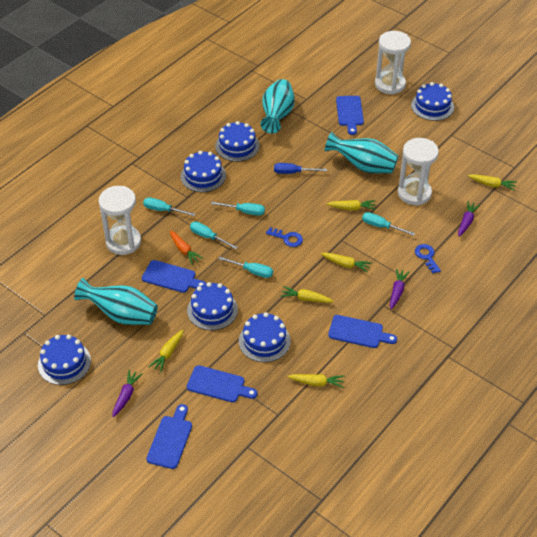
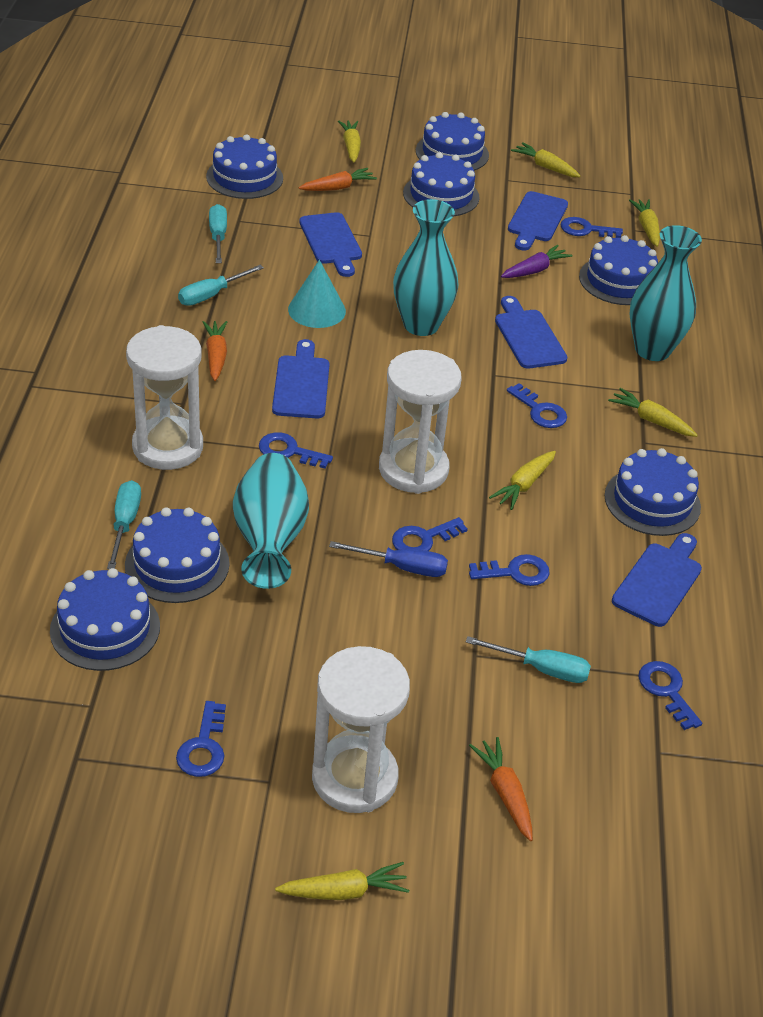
blue cake: 6 -> 7
blue key: 2 -> 7
orange carrot: 1 -> 3
purple carrot: 3 -> 1
turquoise cone: 0 -> 1
turquoise screwdriver: 5 -> 4

